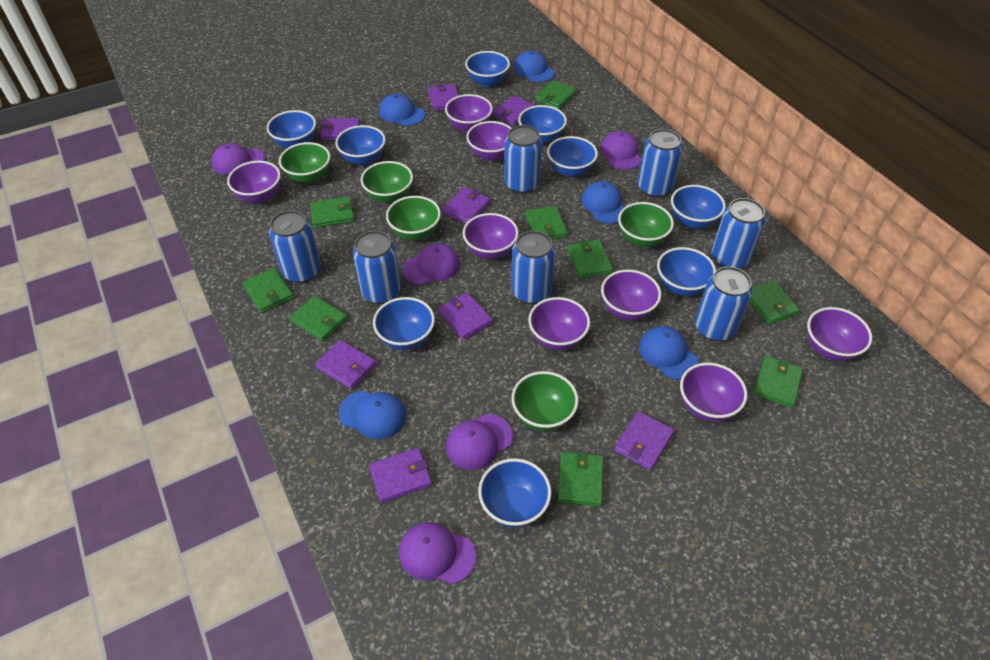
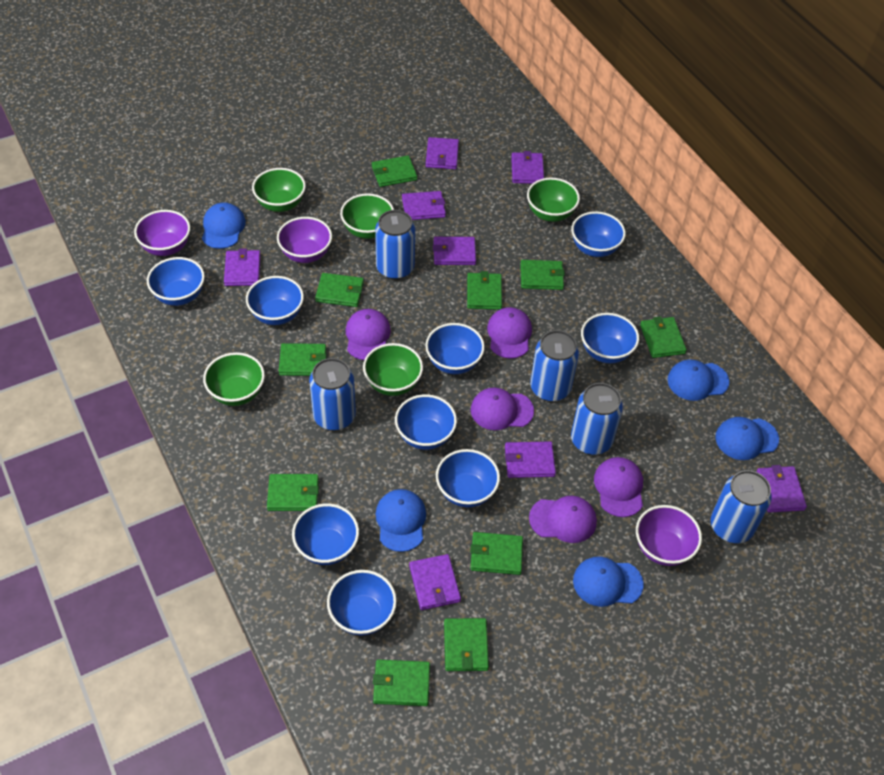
blue can: 7 -> 5
green wallet: 9 -> 10
purple bowl: 8 -> 3

